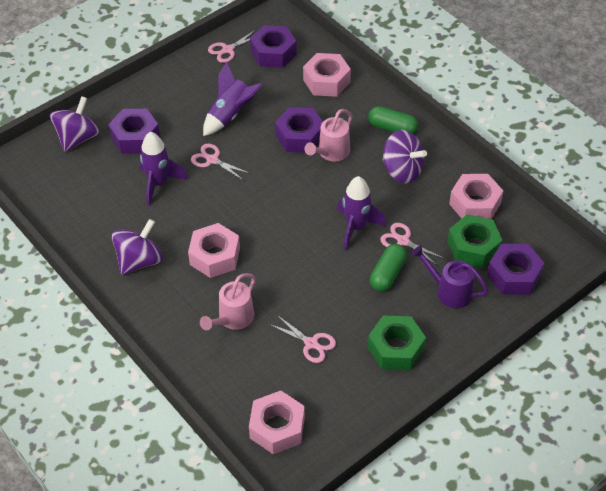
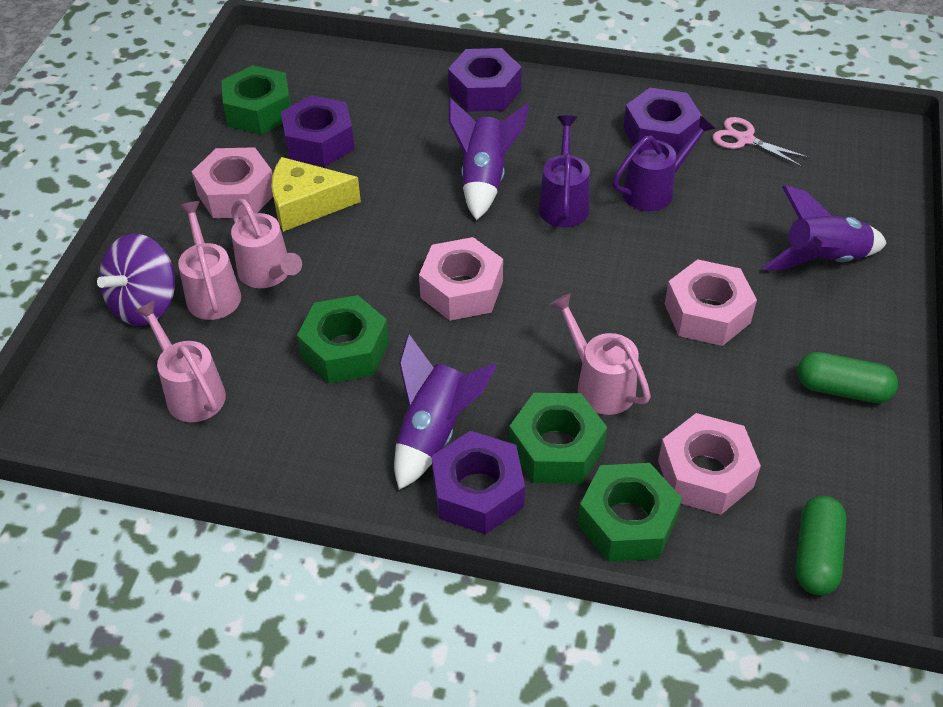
green nut: 2 -> 4
pink scissors: 4 -> 1
pink watering can: 2 -> 4
purple spinning top: 3 -> 1
purple watering can: 1 -> 2
yellow cheese: 0 -> 1

